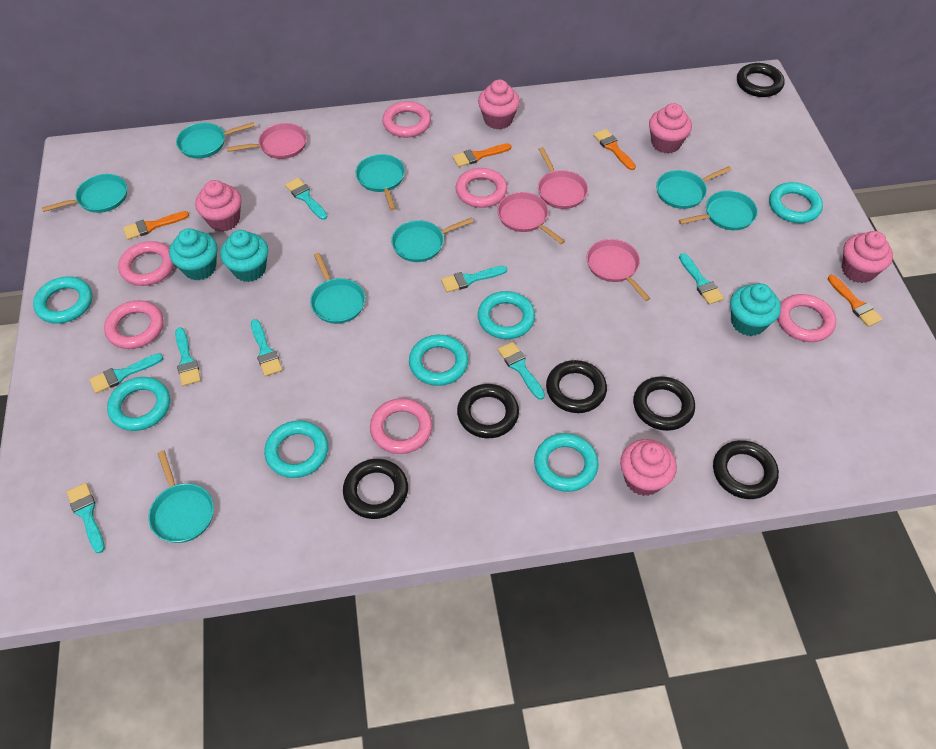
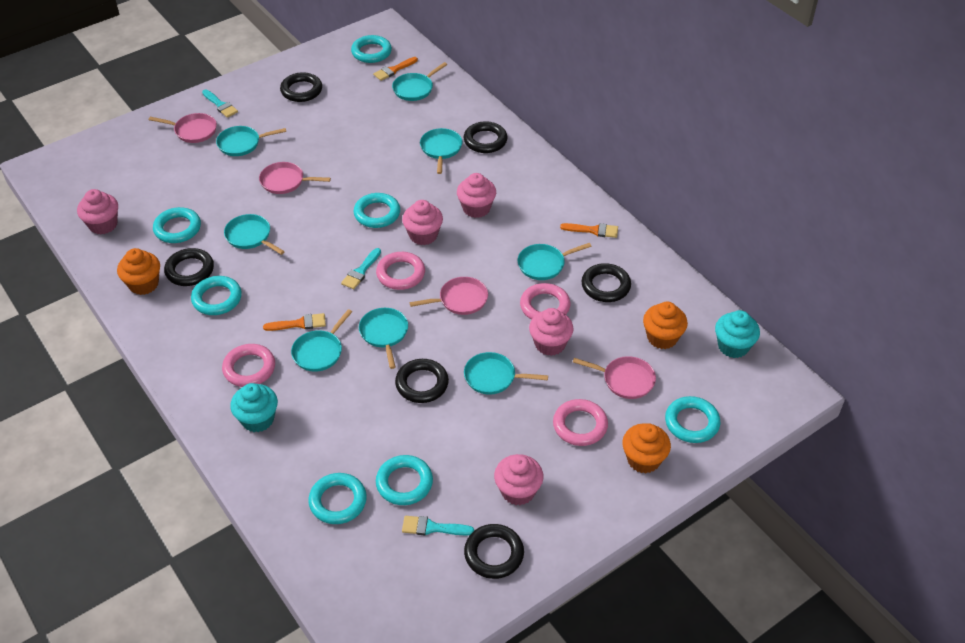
orange brush: 4 -> 3
orange cupcake: 0 -> 3
pink ring: 6 -> 4
turquoise brush: 8 -> 3
turquoise cupcake: 3 -> 2

